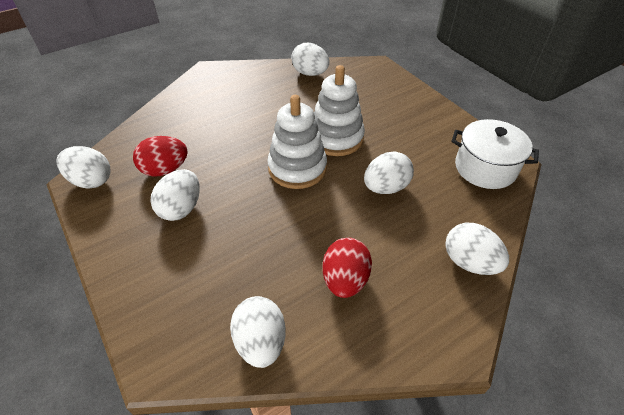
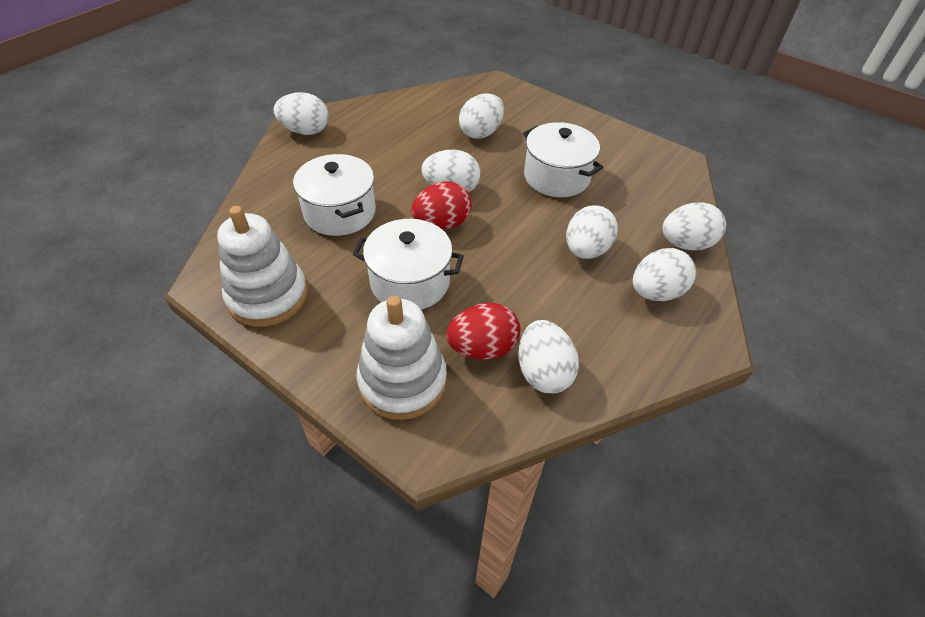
white egg: 6 -> 7
white pot: 1 -> 3

